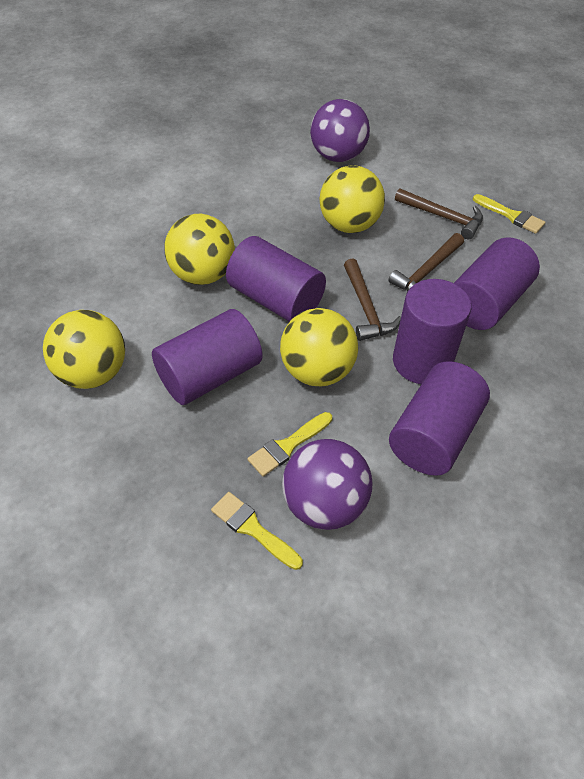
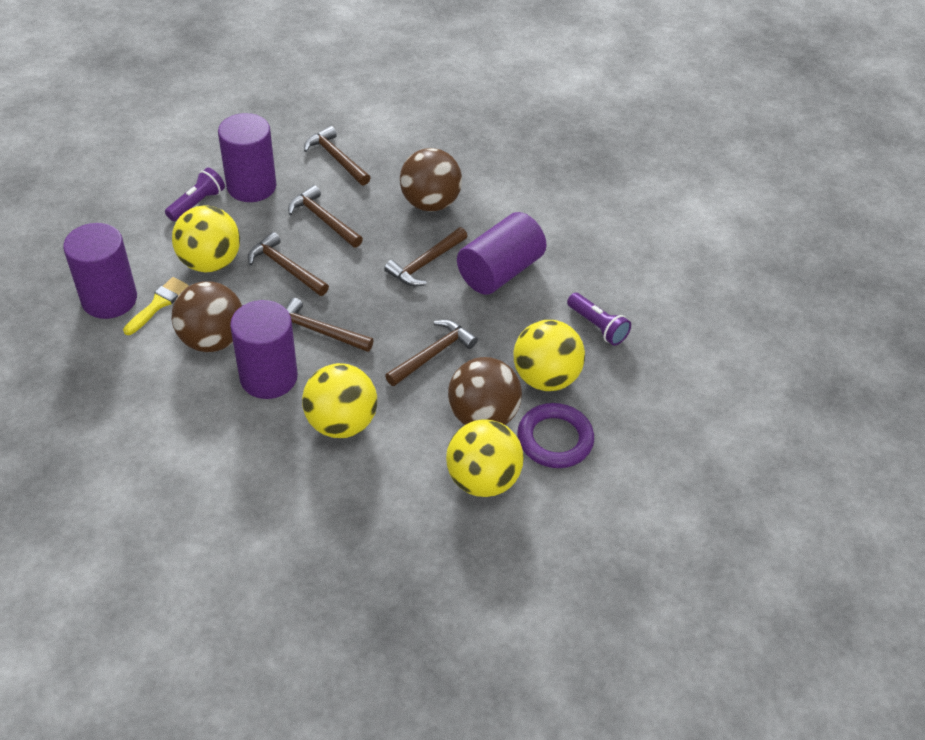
brown ball: 0 -> 3
brown hammer: 3 -> 6
purple ball: 2 -> 0
purple cylinder: 5 -> 4
purple flashlight: 0 -> 2
purple ring: 0 -> 1
yellow brush: 3 -> 1

